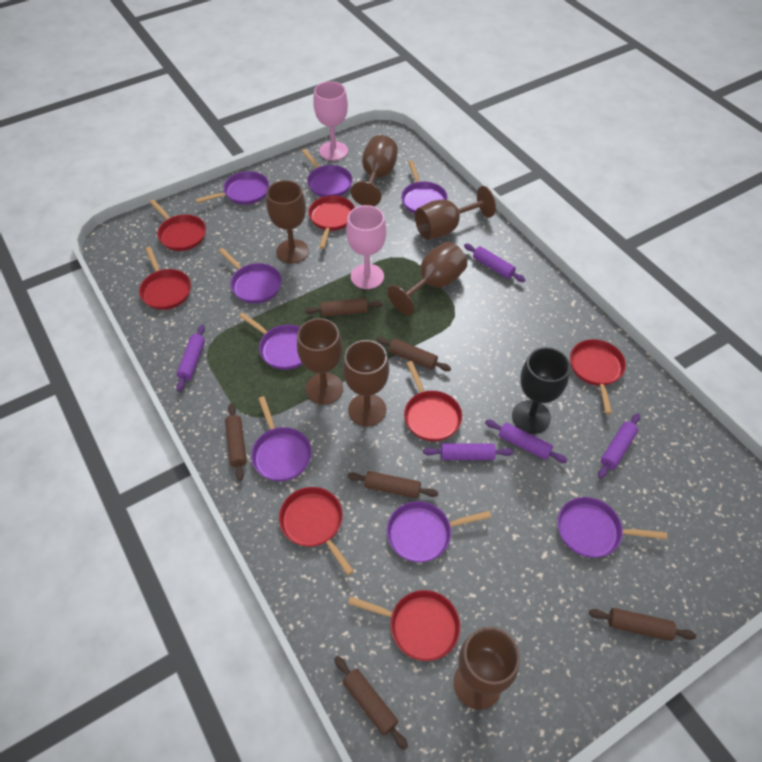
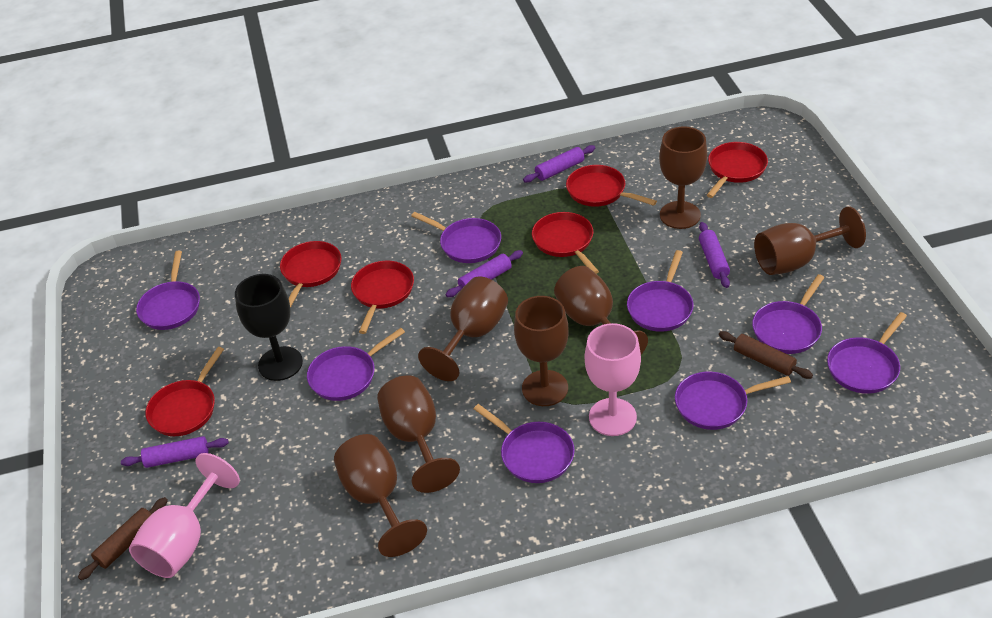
brown rolling pin: 6 -> 2
purple rolling pin: 5 -> 4
red pan: 7 -> 6

